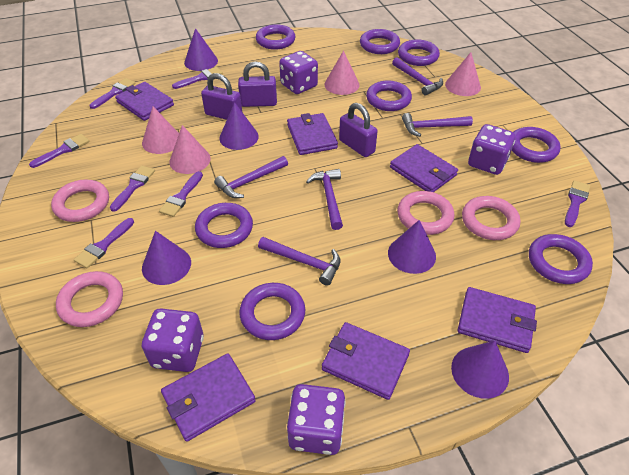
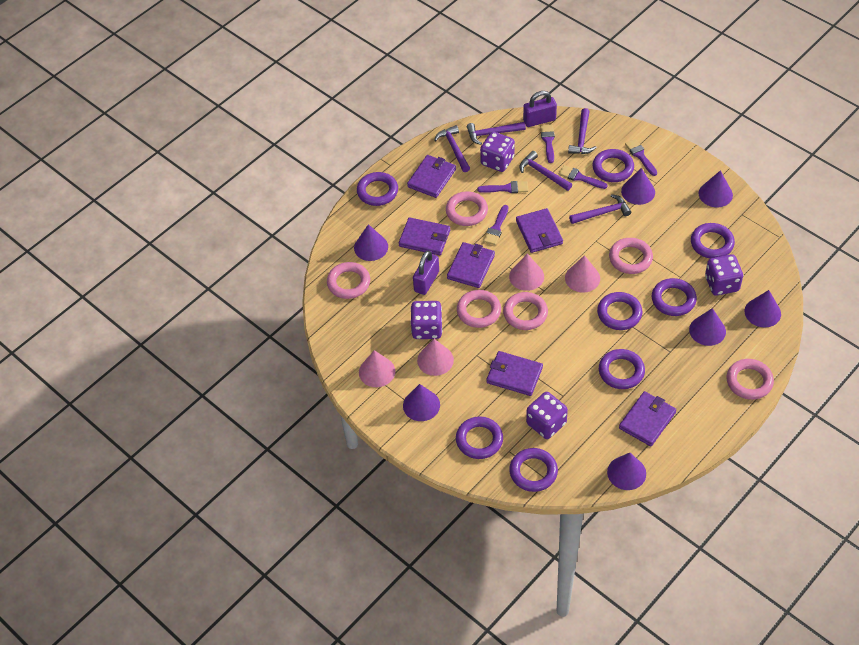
pink ring: 4 -> 6
purple brush: 7 -> 5
purple cone: 5 -> 7
purple padlock: 3 -> 2

